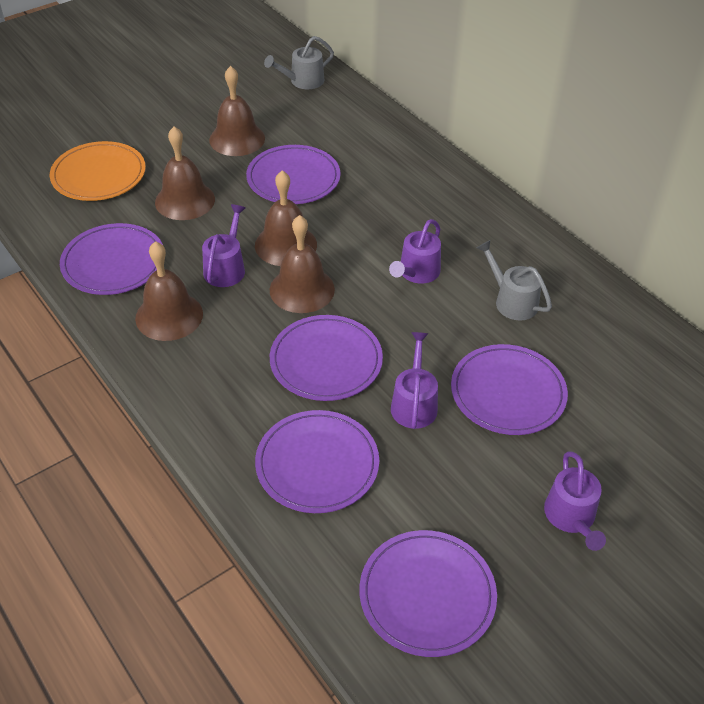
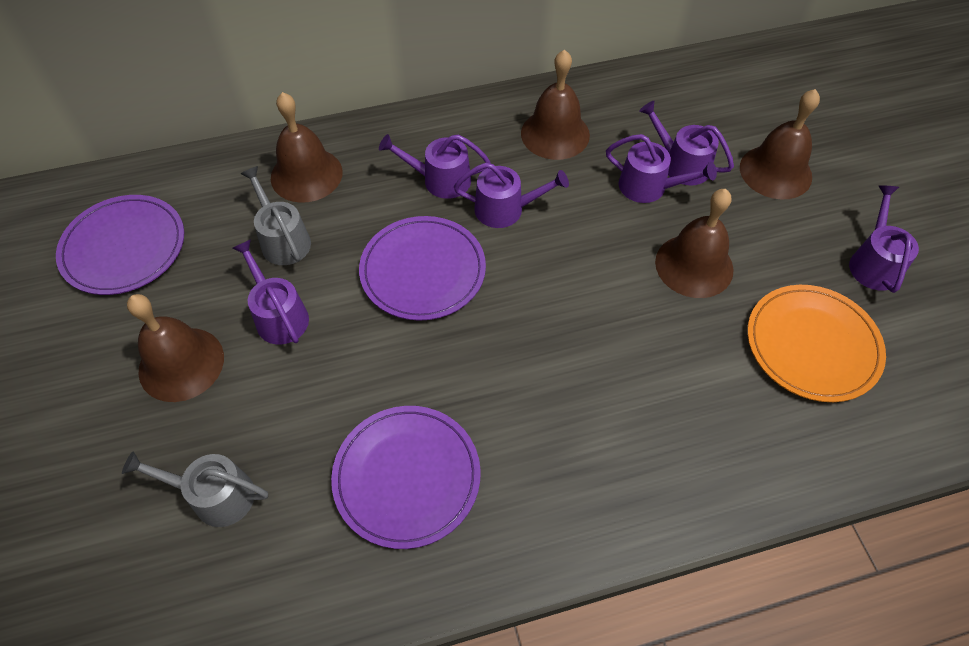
purple plate: 6 -> 3
purple watering can: 4 -> 6

